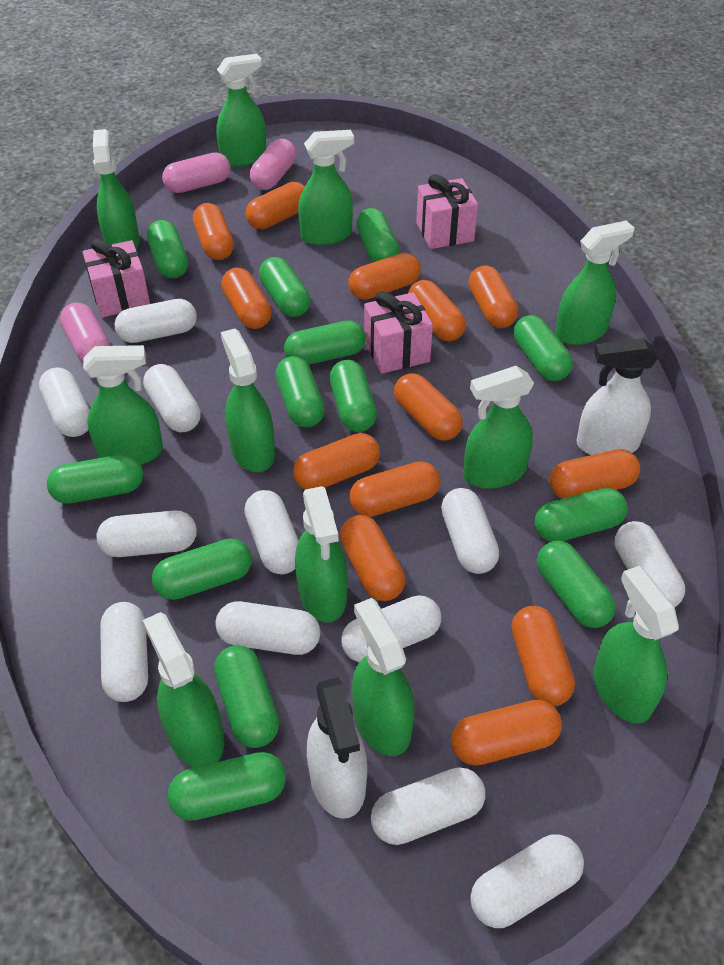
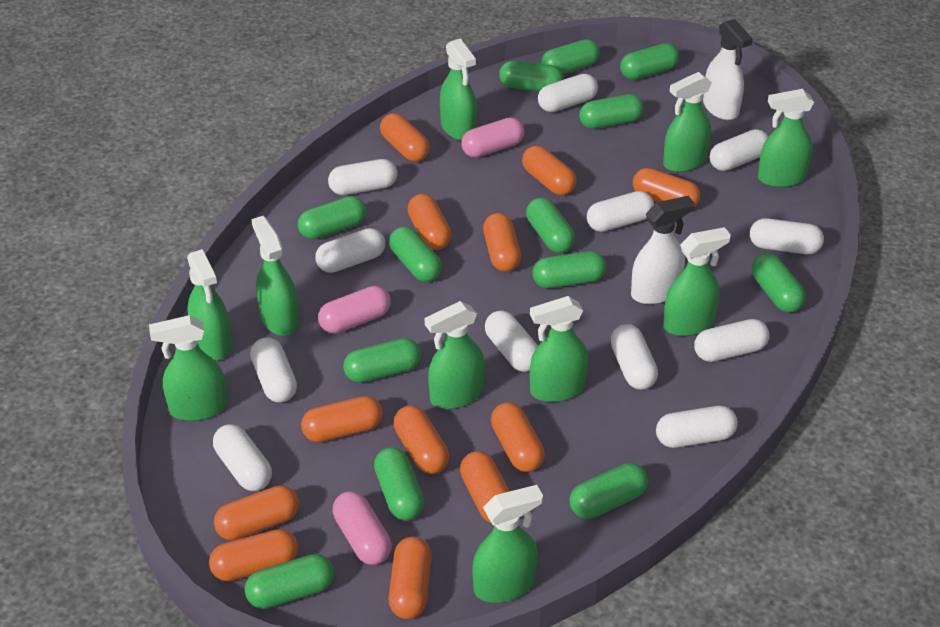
green spray bottle: 11 -> 10
orange capsule: 13 -> 12
pink gift: 3 -> 0

